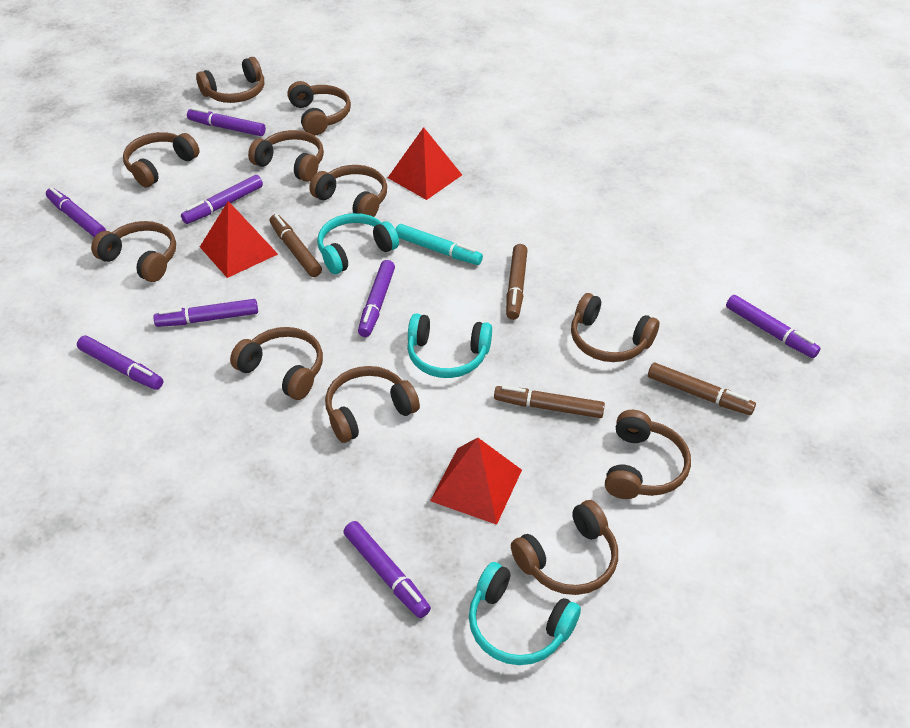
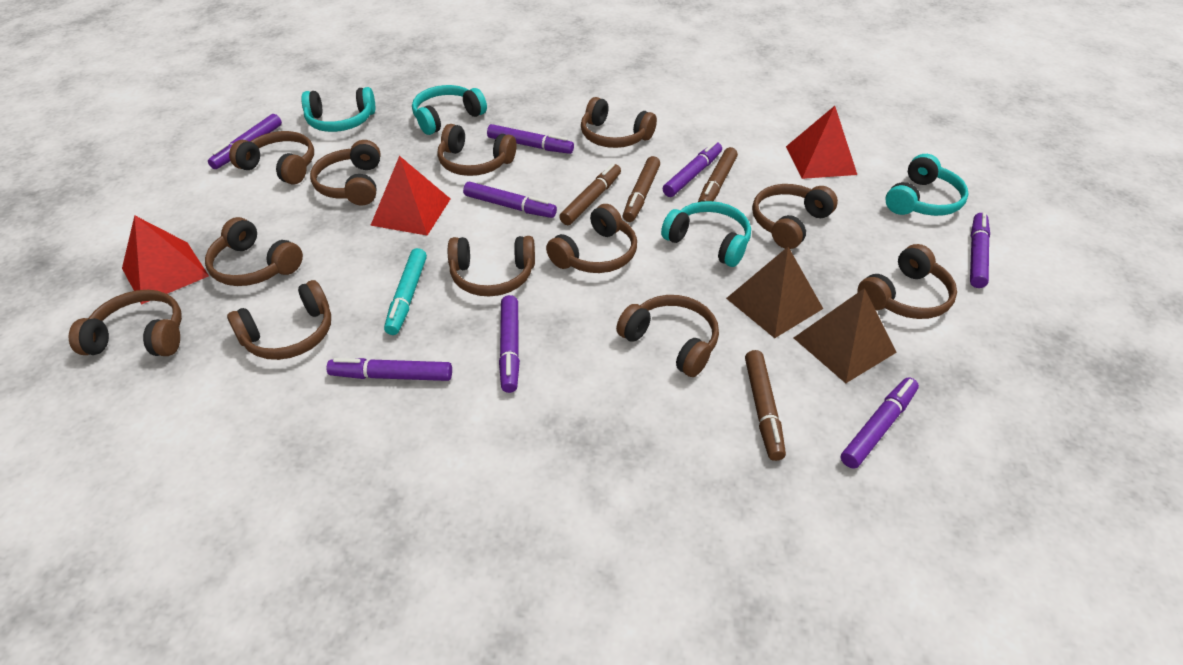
brown headphones: 11 -> 12
brown pyramid: 0 -> 2
turquoise headphones: 3 -> 4

